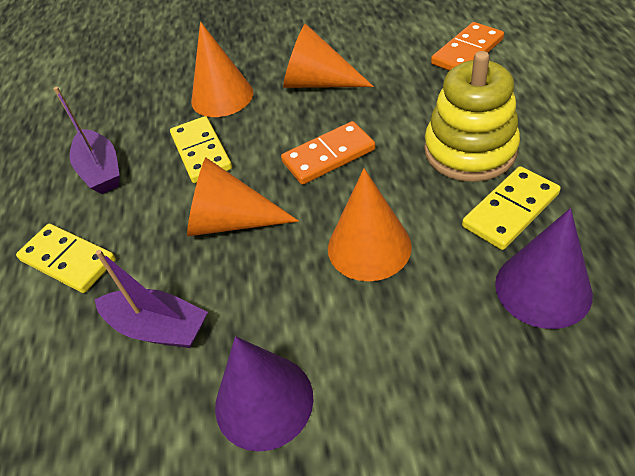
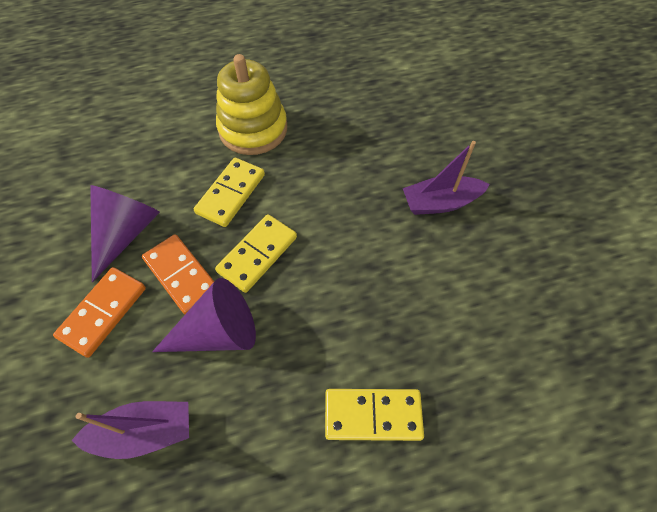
orange cone: 4 -> 0

